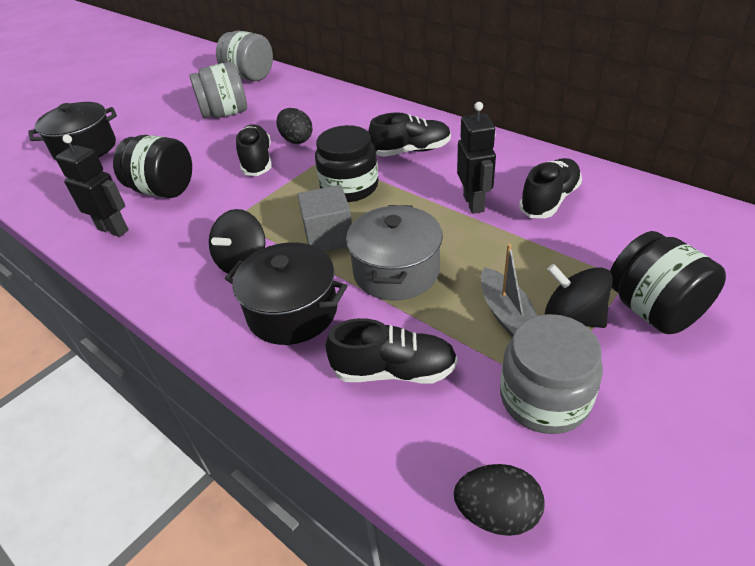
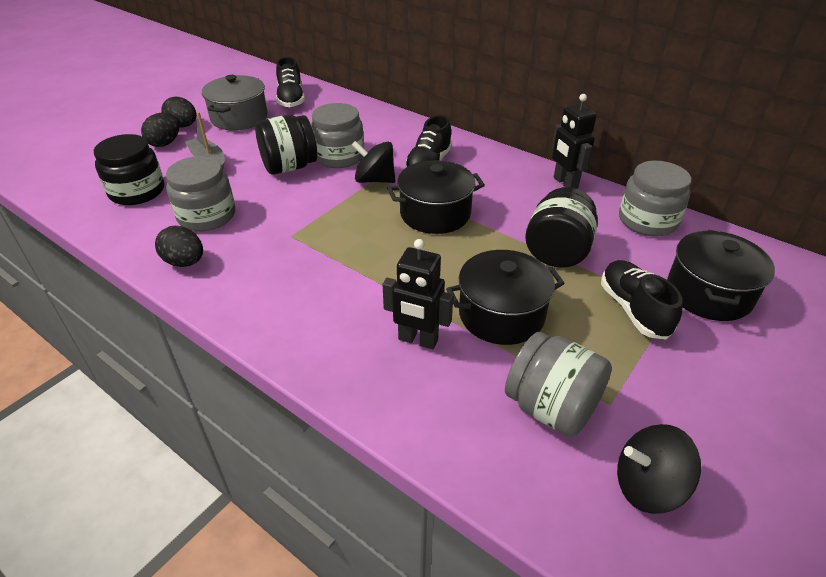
black egg: 2 -> 3
black pot: 2 -> 3
black shoe: 4 -> 3
grey cube: 1 -> 0
grey jar: 3 -> 4

